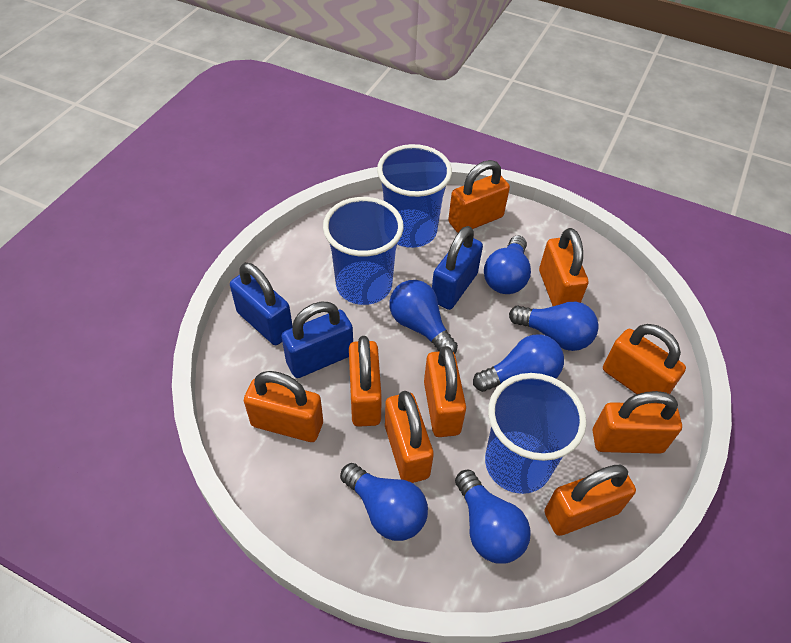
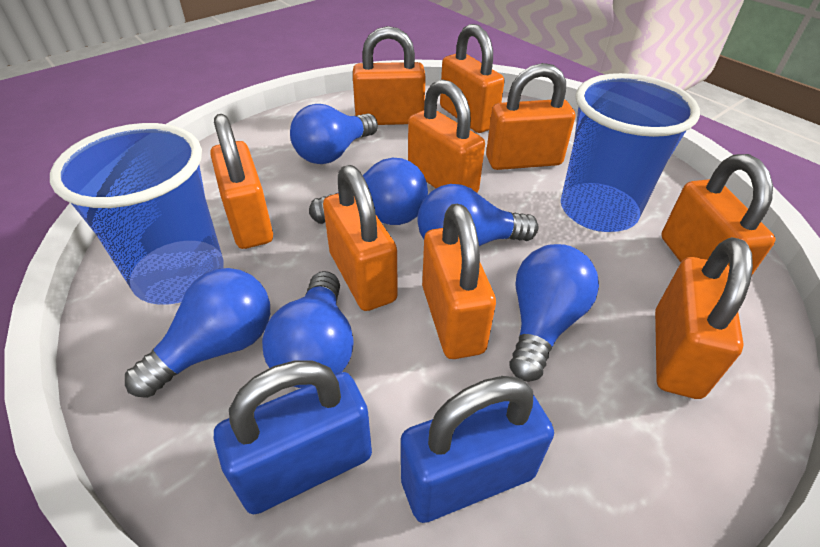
blue cup: 3 -> 2
blue padlock: 3 -> 2

